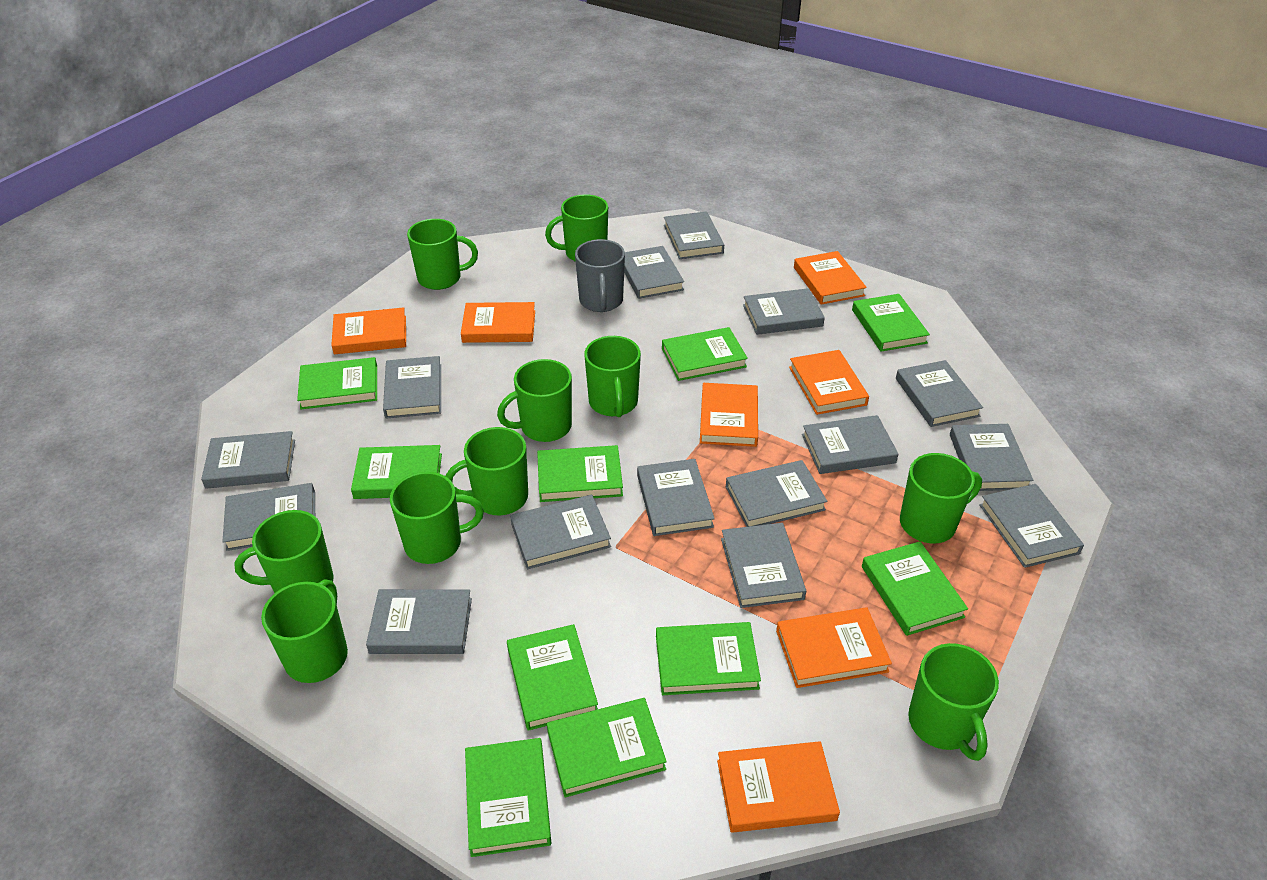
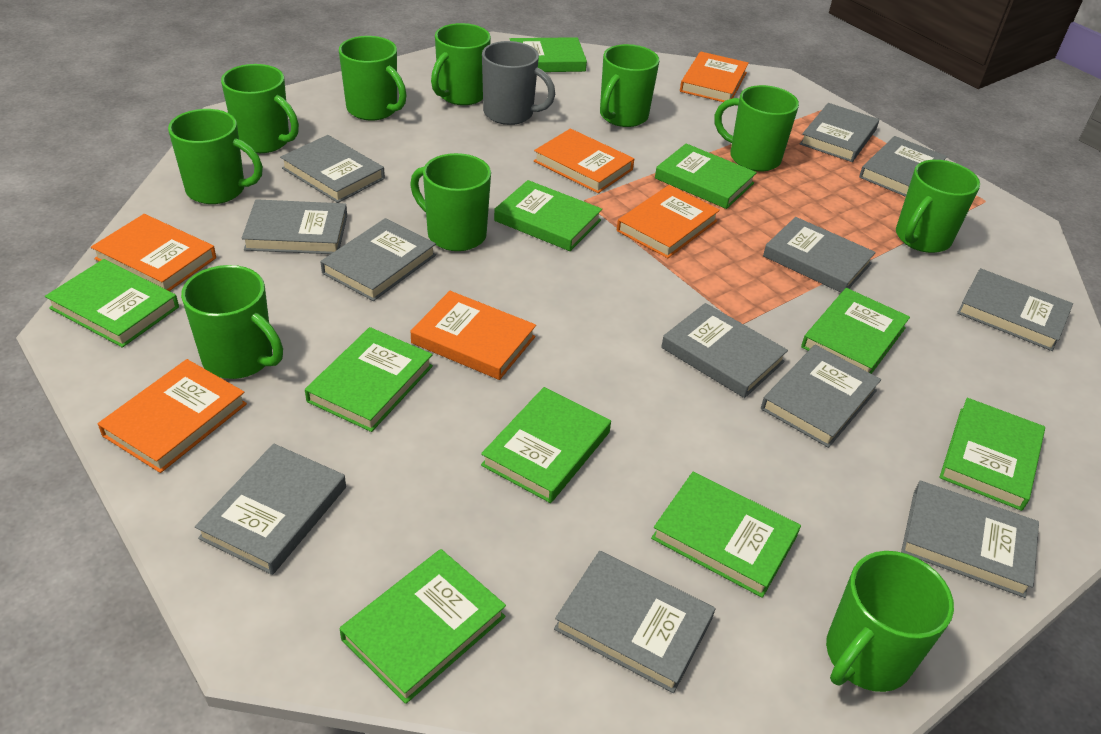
grey book: 15 -> 12
orange book: 7 -> 6

